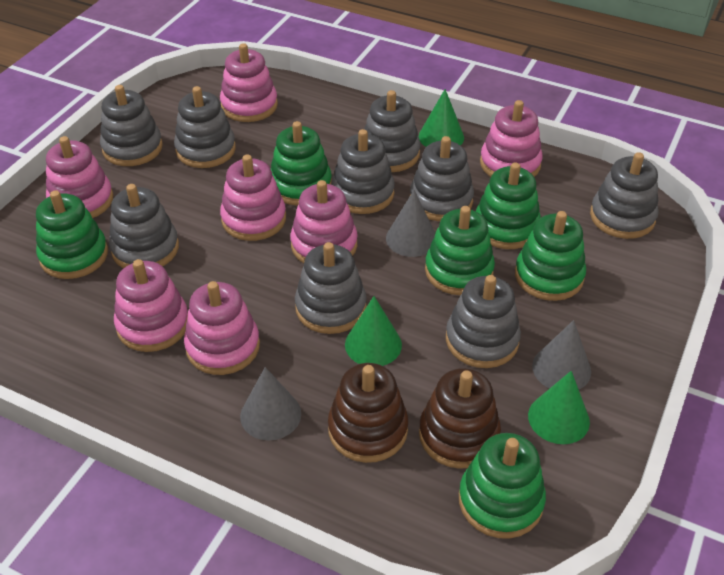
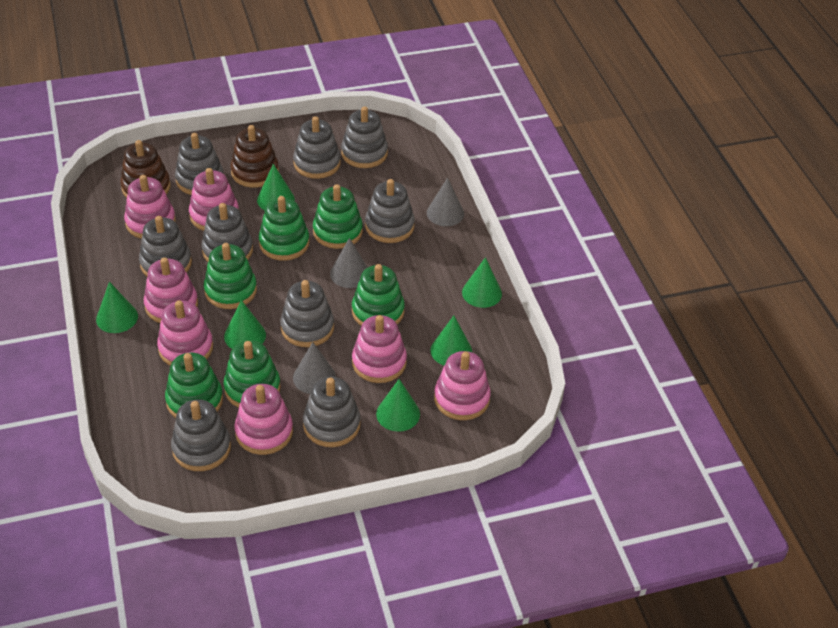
green cone: 3 -> 6

